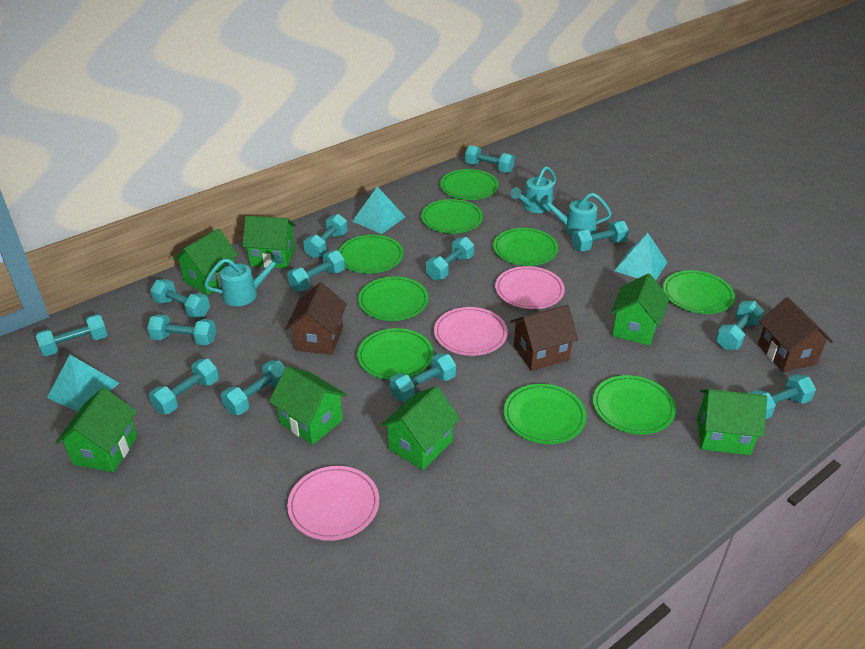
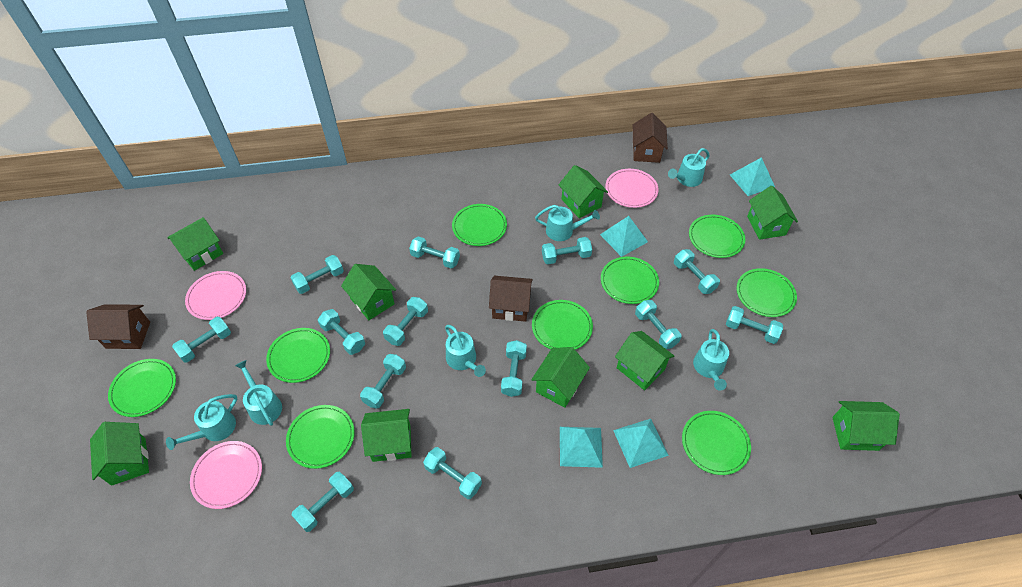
green house: 7 -> 9
turquoise pyramid: 3 -> 4
turquoise watering can: 3 -> 6

